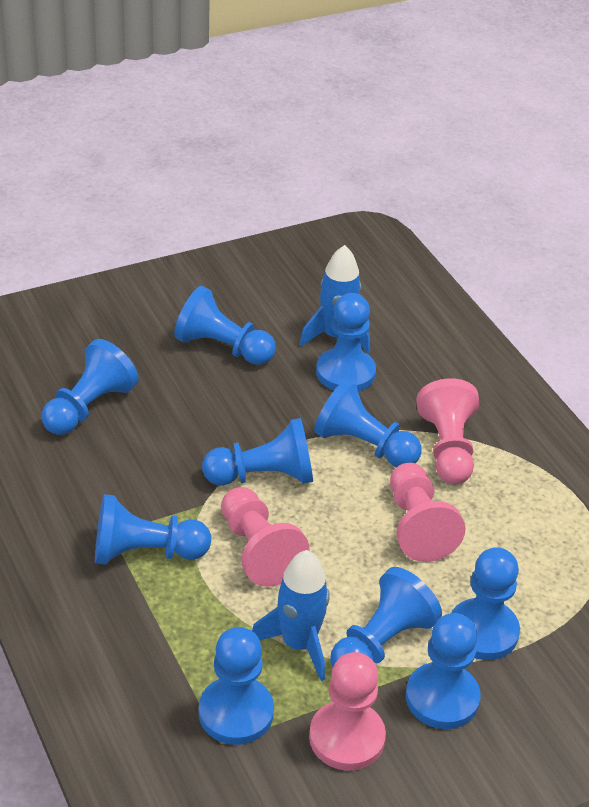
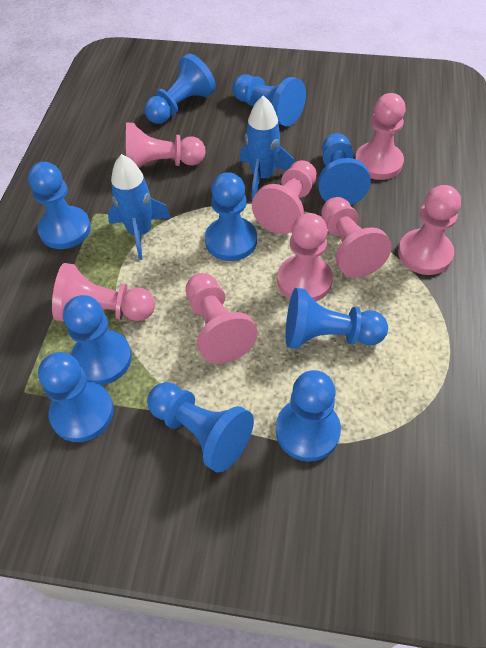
pink pawn: 4 -> 8

